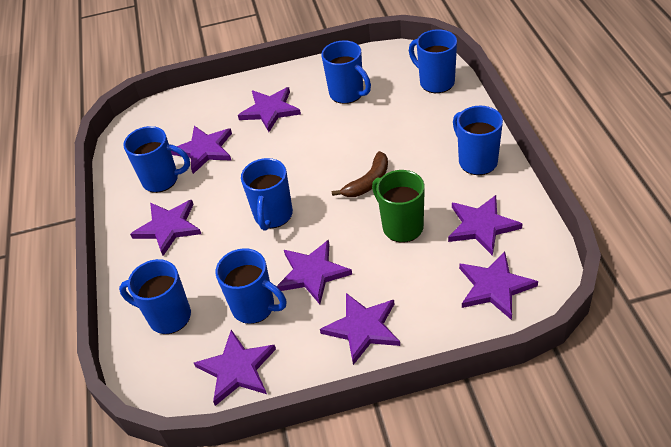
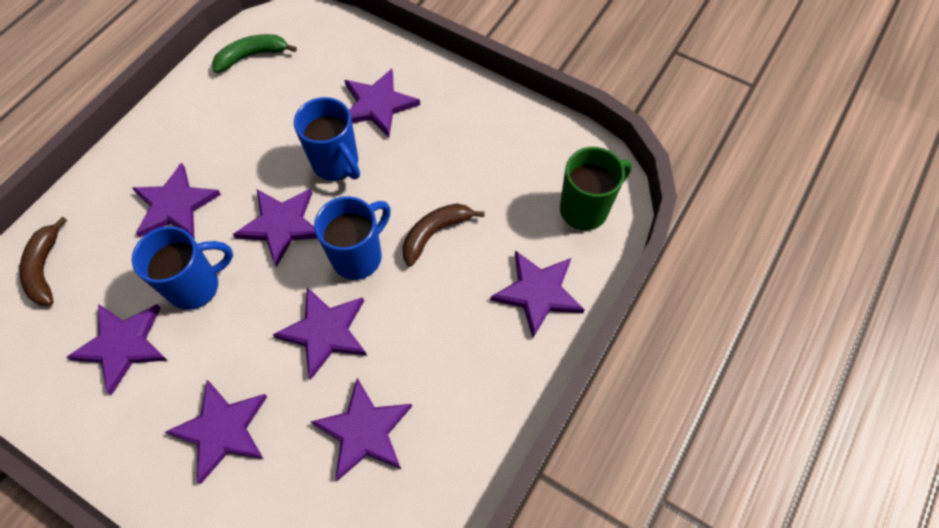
blue mug: 7 -> 3
brown banana: 1 -> 2
green banana: 0 -> 1

